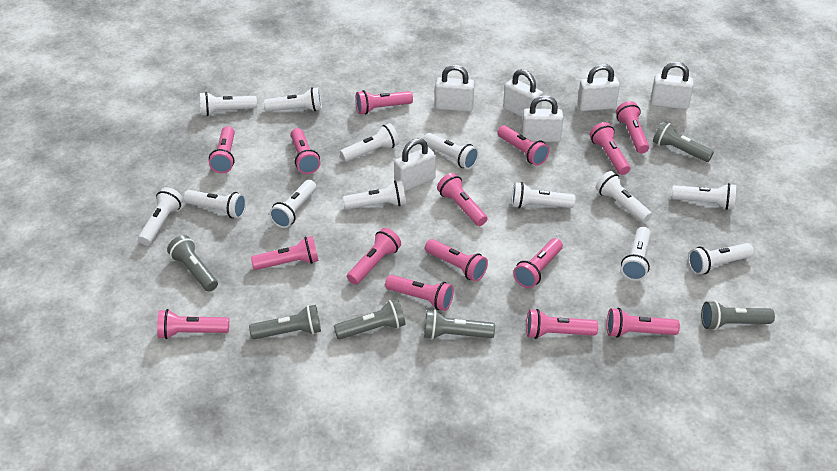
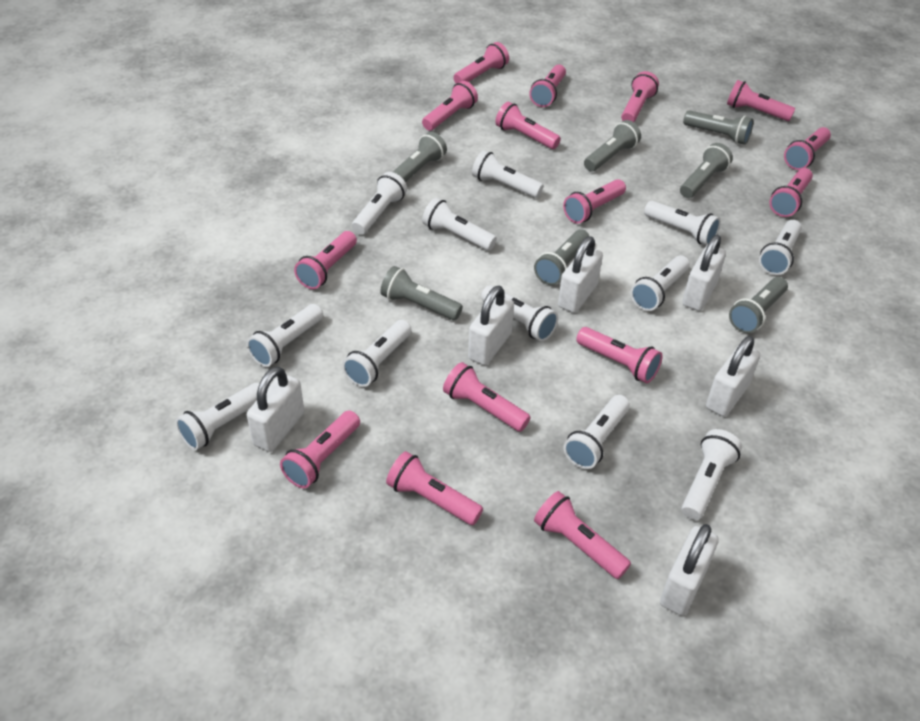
grey flashlight: 6 -> 7
white flashlight: 13 -> 12

